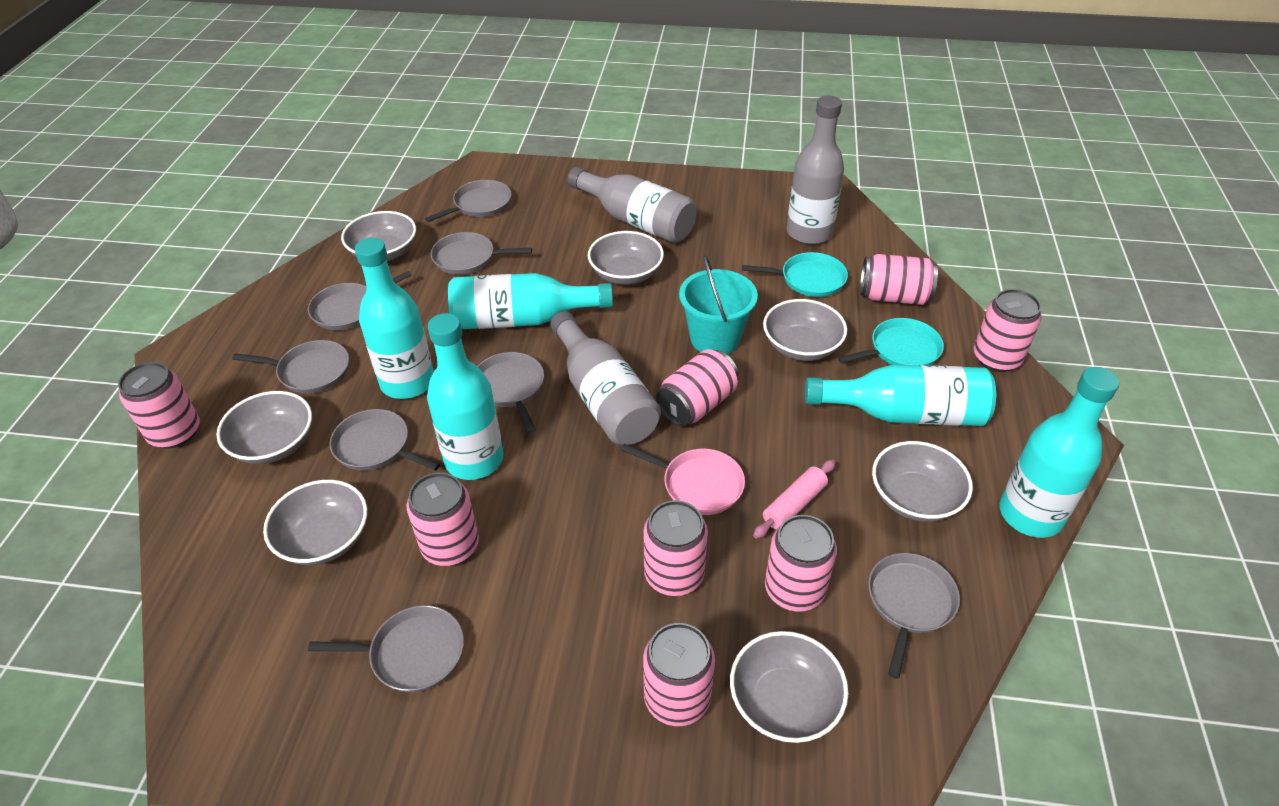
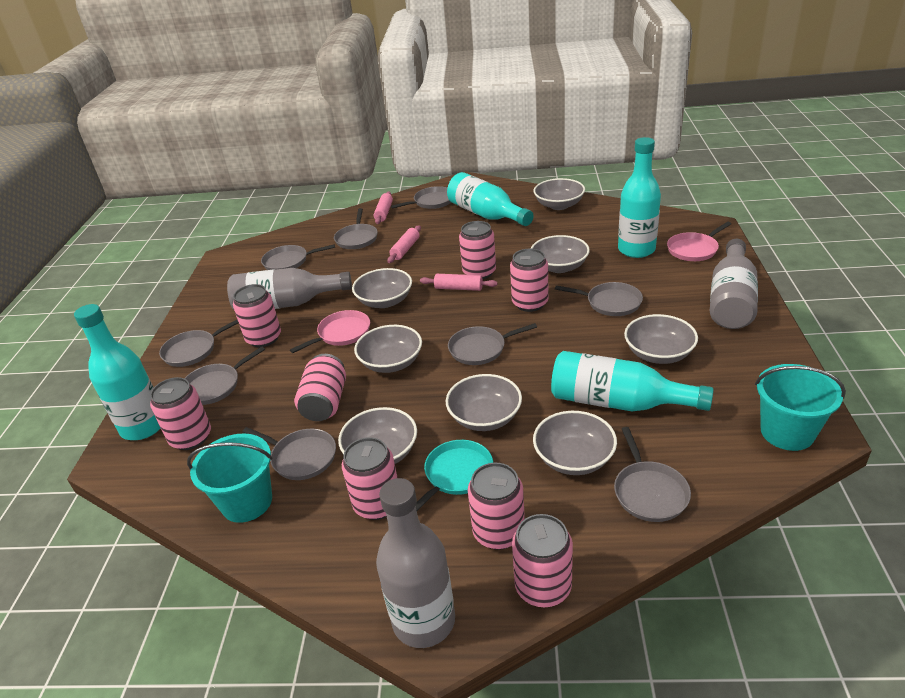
grey bowl: 7 -> 8
grey pan: 8 -> 9
pink pan: 1 -> 2
pink rolling pin: 1 -> 3
turquoise bottle: 5 -> 4
turquoise bucket: 1 -> 2
turquoise pan: 2 -> 1

